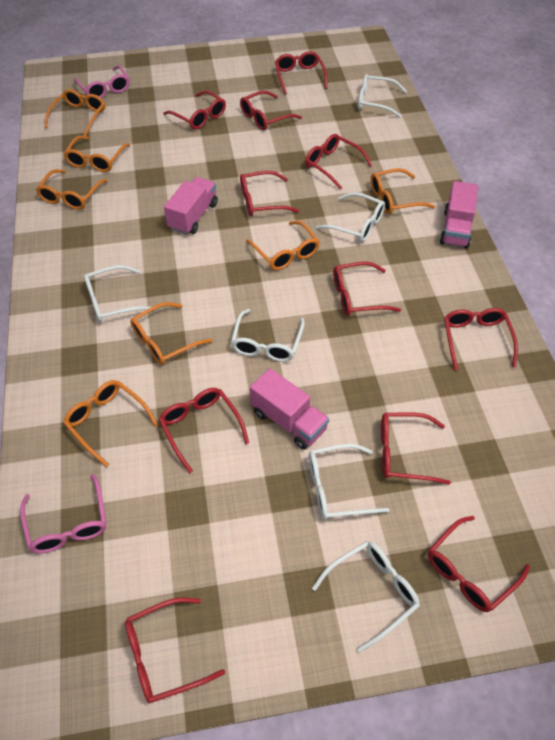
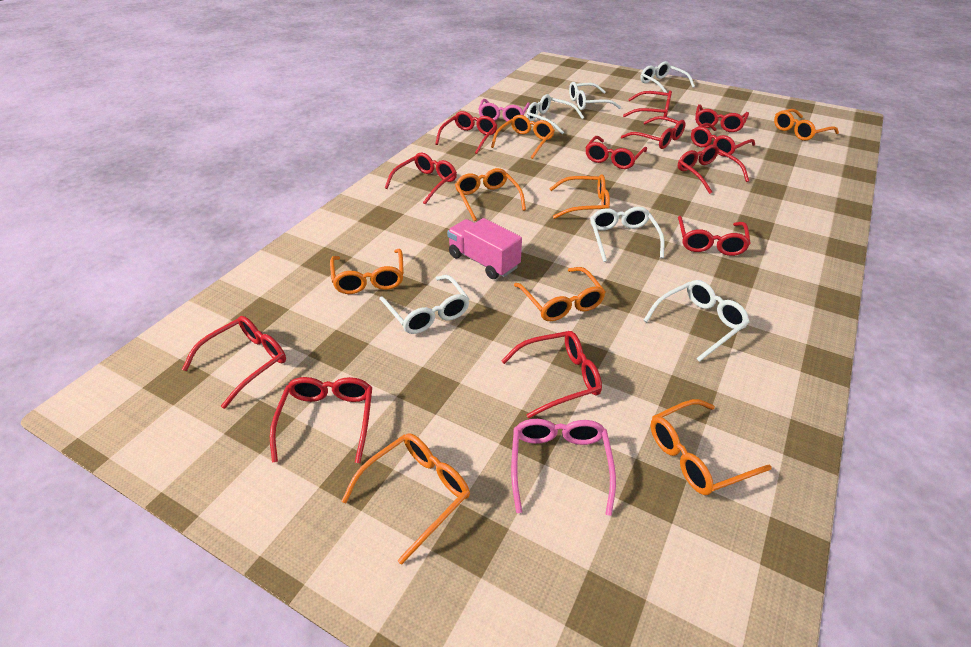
orange glasses: 7 -> 8
pink truck: 3 -> 1
red glasses: 11 -> 12

